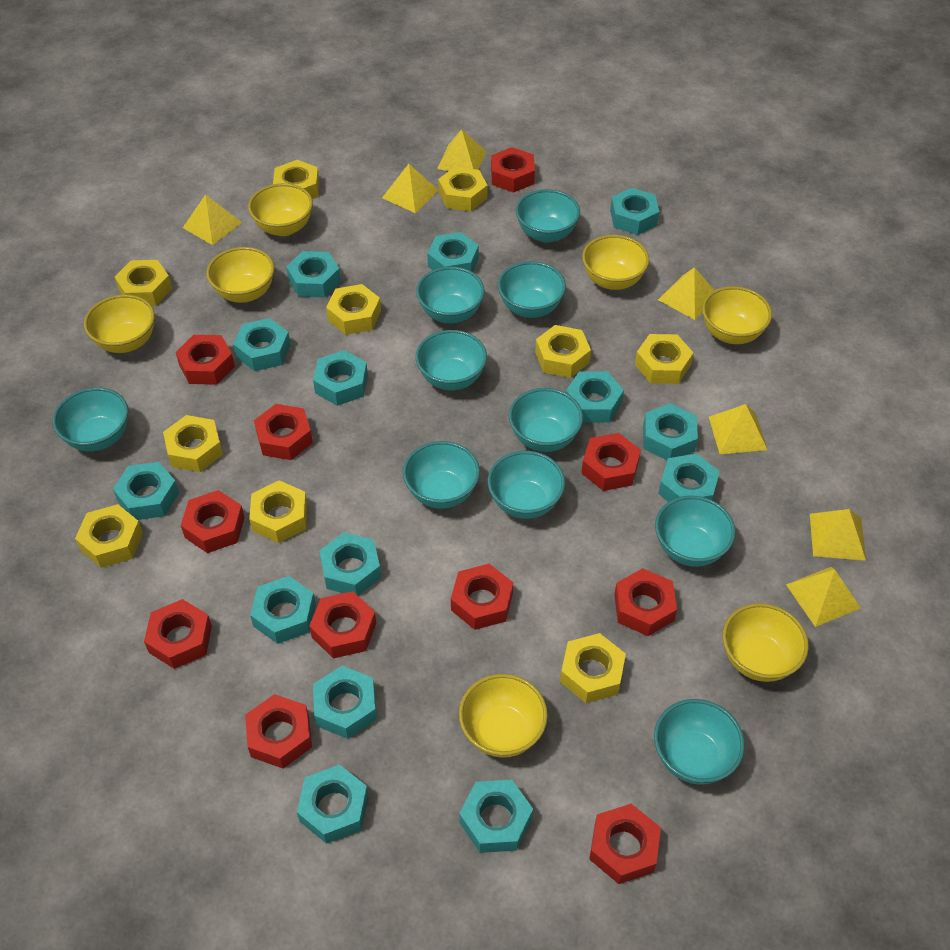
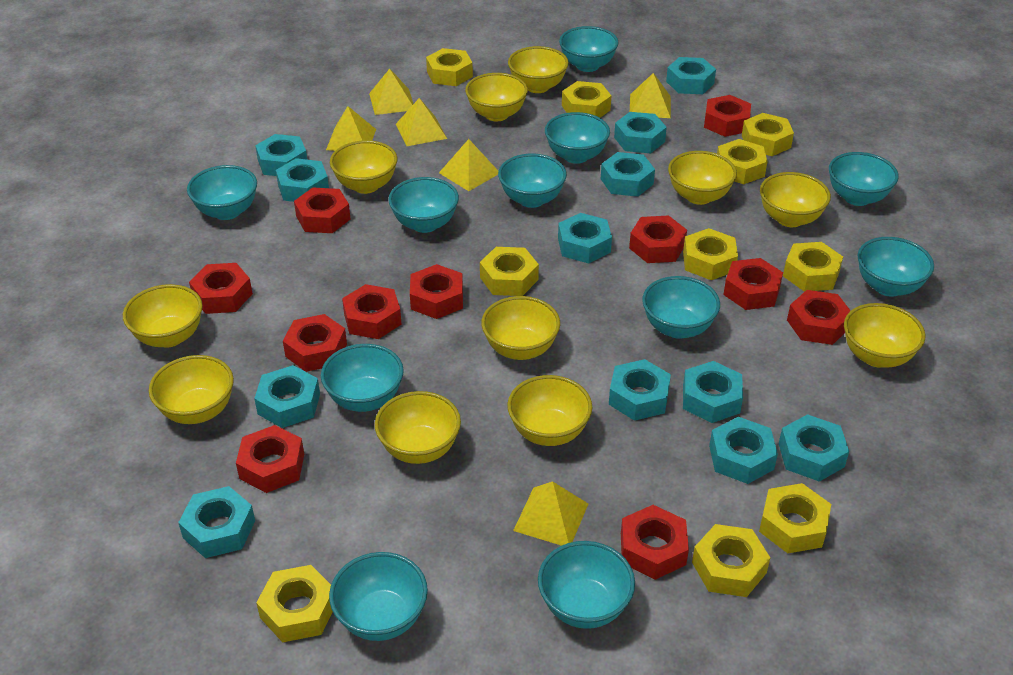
turquoise bowl: 10 -> 11
turquoise nut: 14 -> 12
yellow bowl: 7 -> 11
yellow pyramid: 7 -> 6

